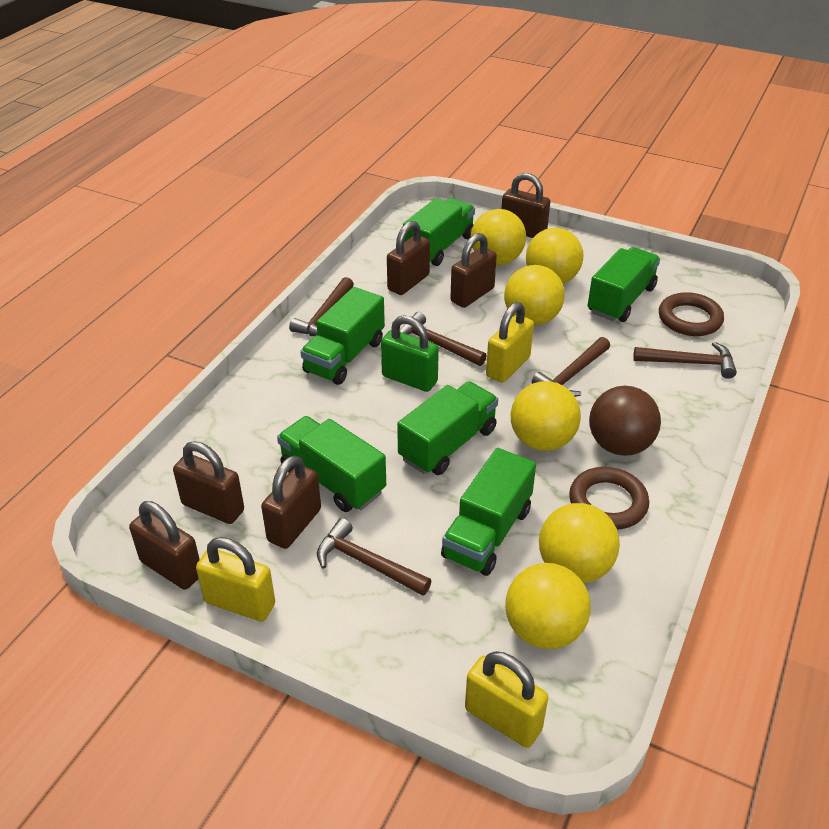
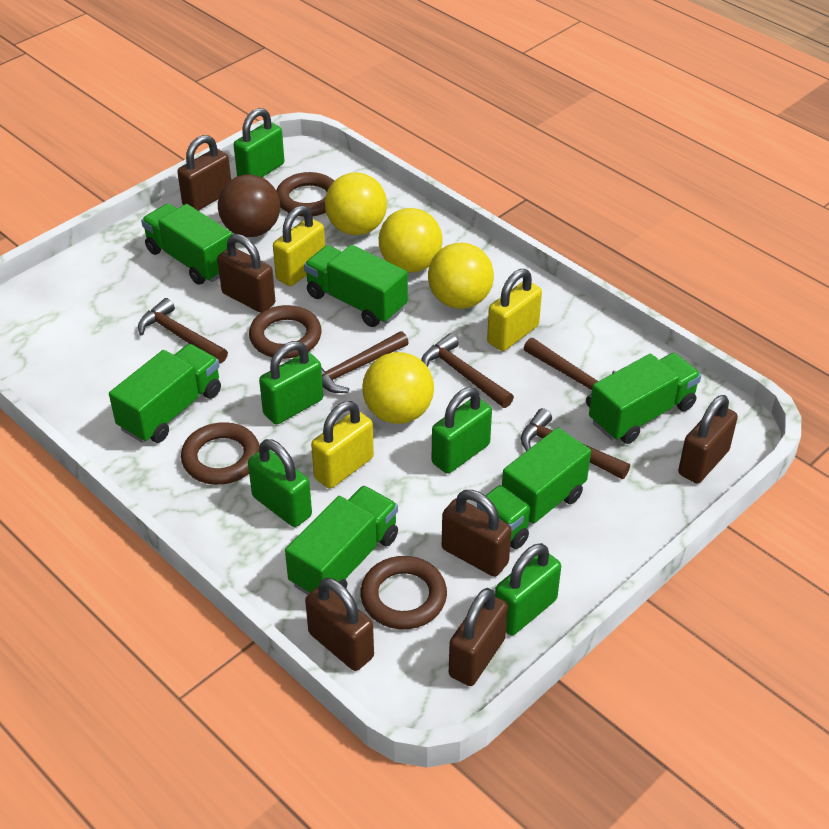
brown ring: 2 -> 4
green padlock: 1 -> 5
yellow ball: 6 -> 4

